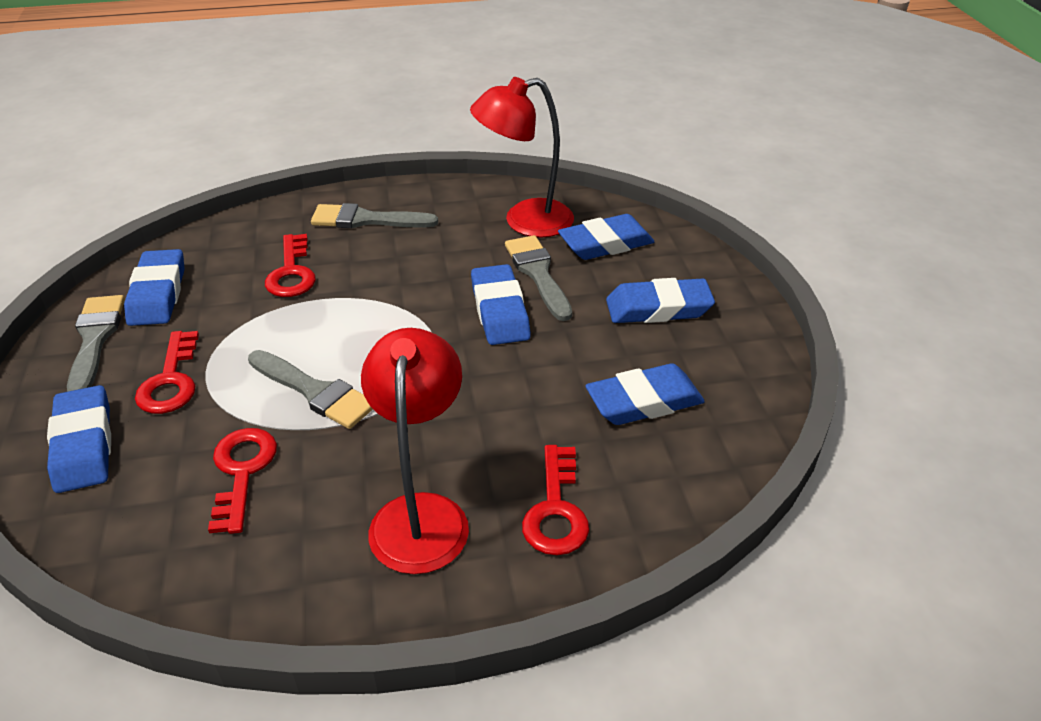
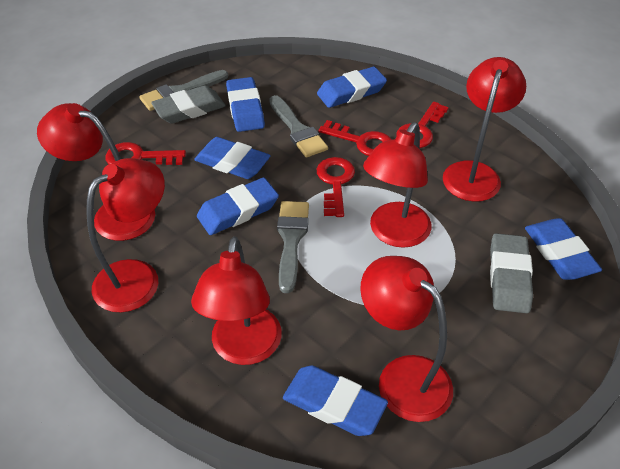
grey brush: 4 -> 3
grey eraser: 0 -> 2
red lamp: 2 -> 6

